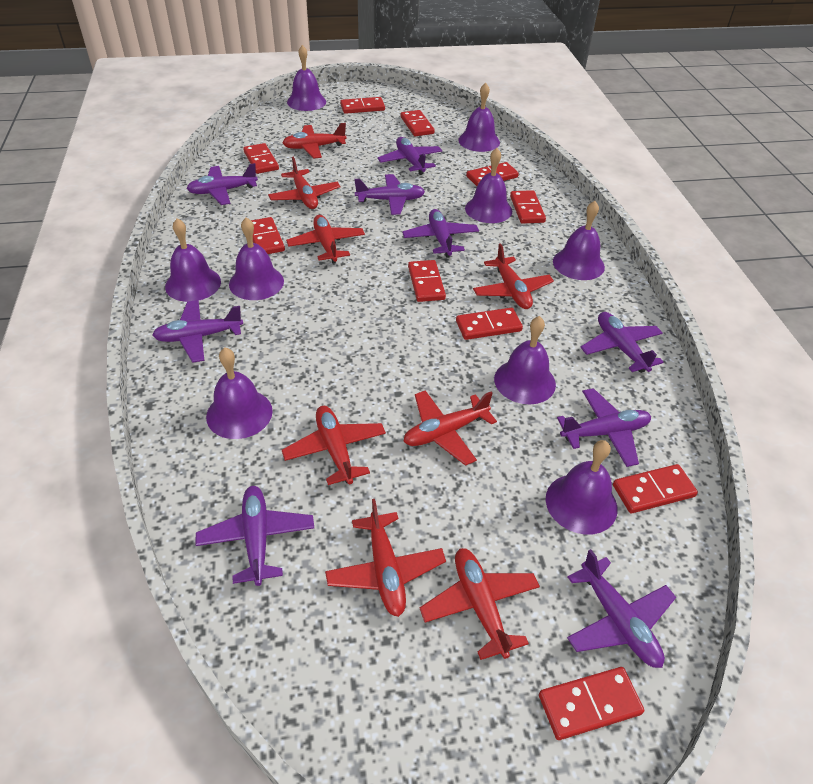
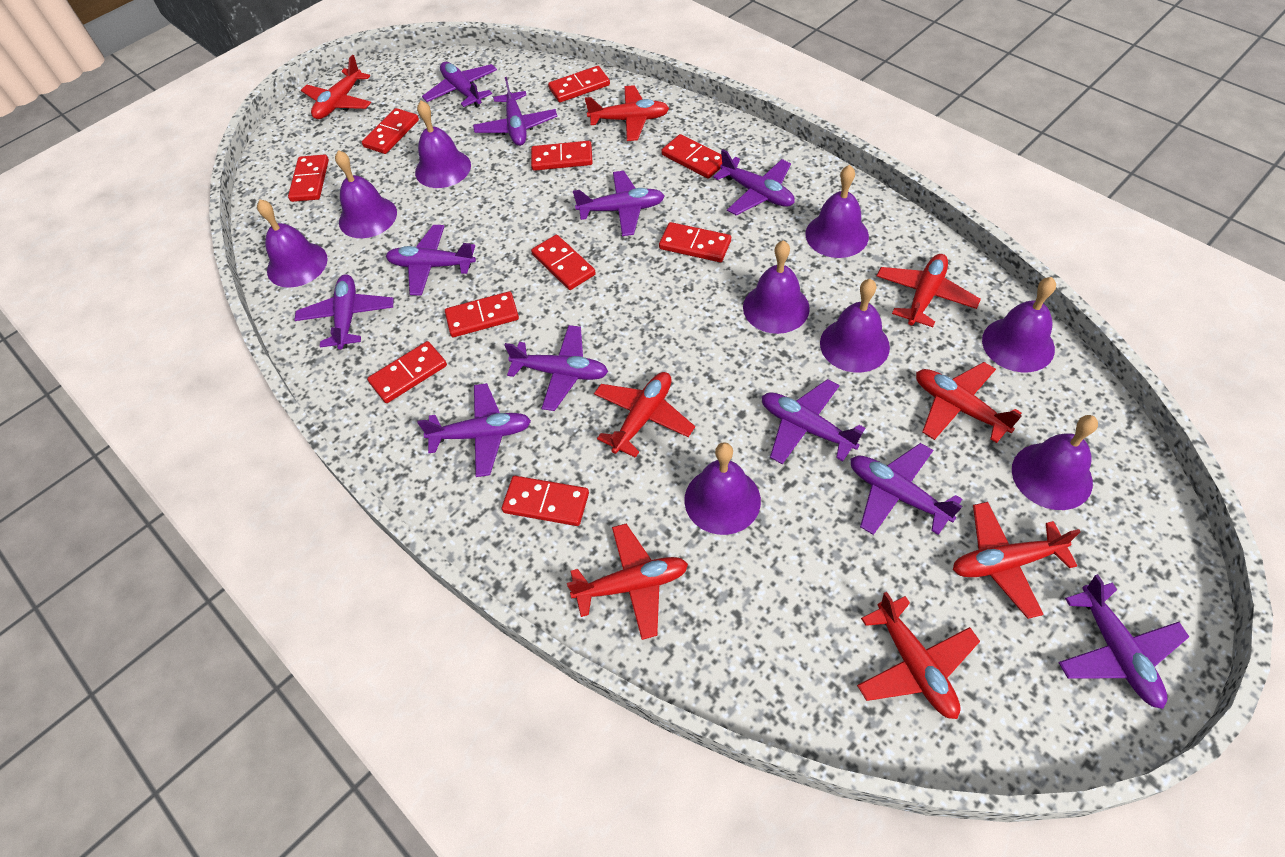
purple plane: 9 -> 11

